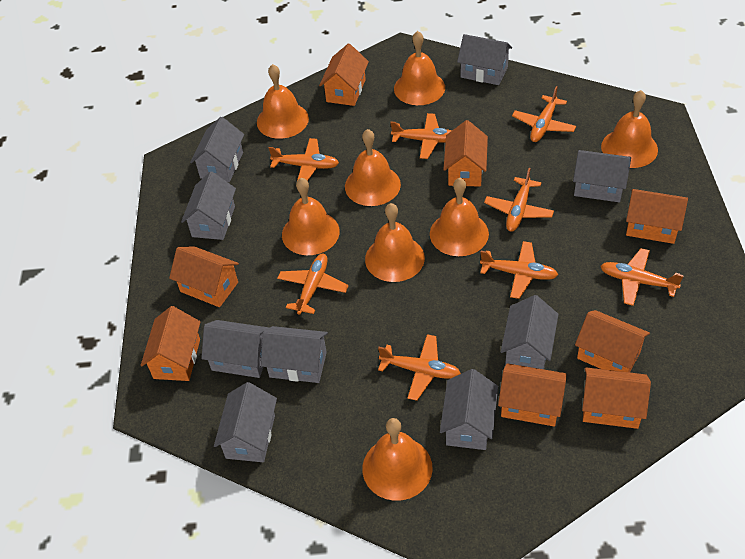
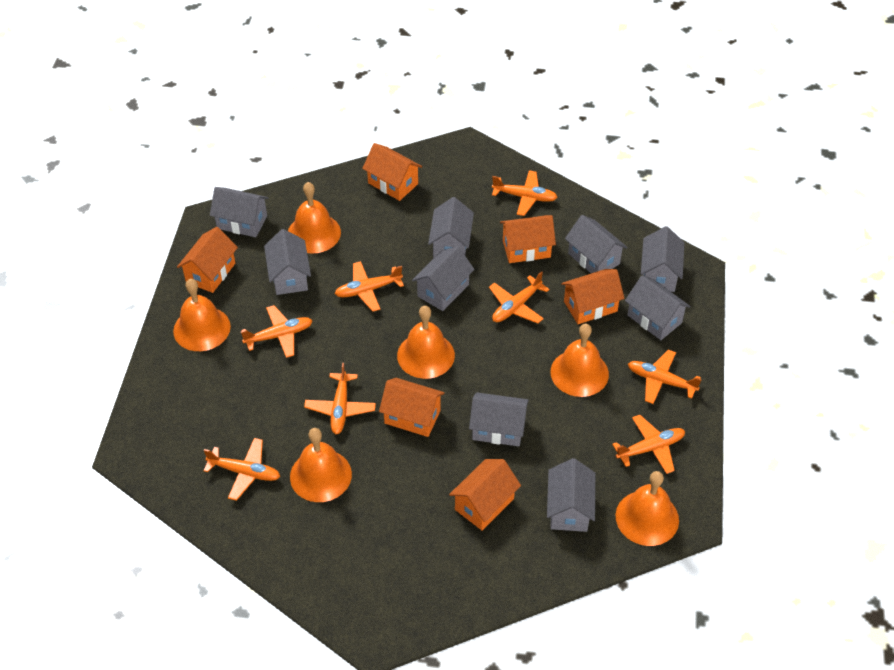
orange bell: 8 -> 6
orange house: 8 -> 6

